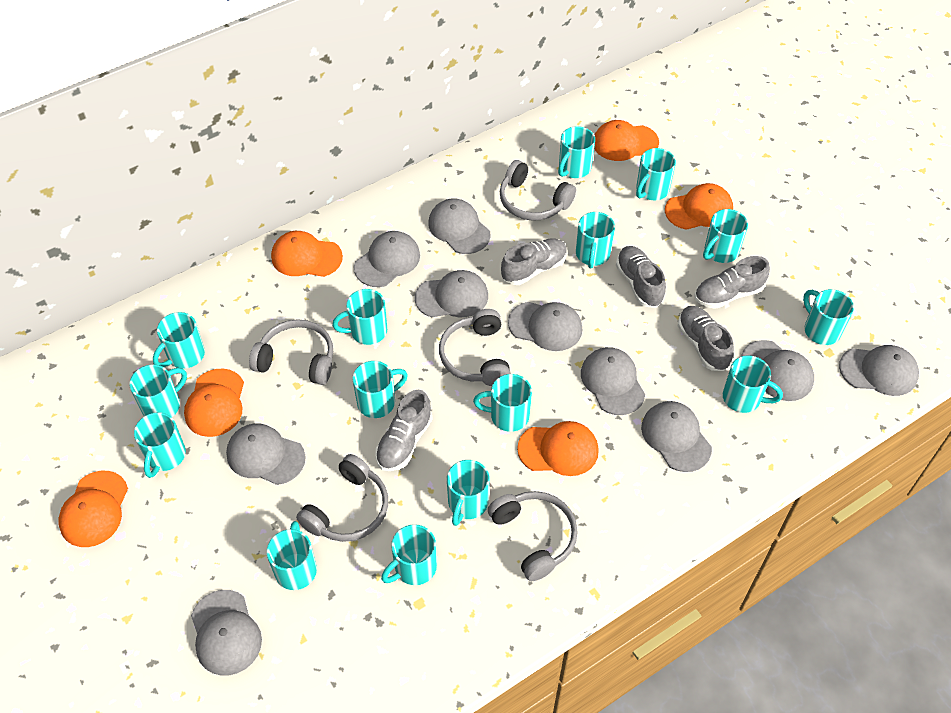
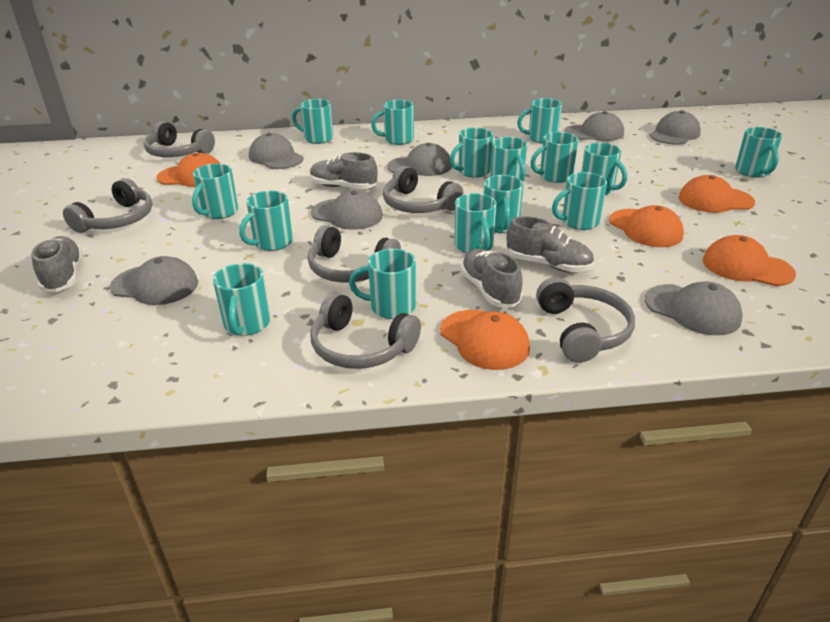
grey cap: 10 -> 7
grey headphones: 5 -> 6
grey shoe: 5 -> 4
orange cap: 6 -> 5

